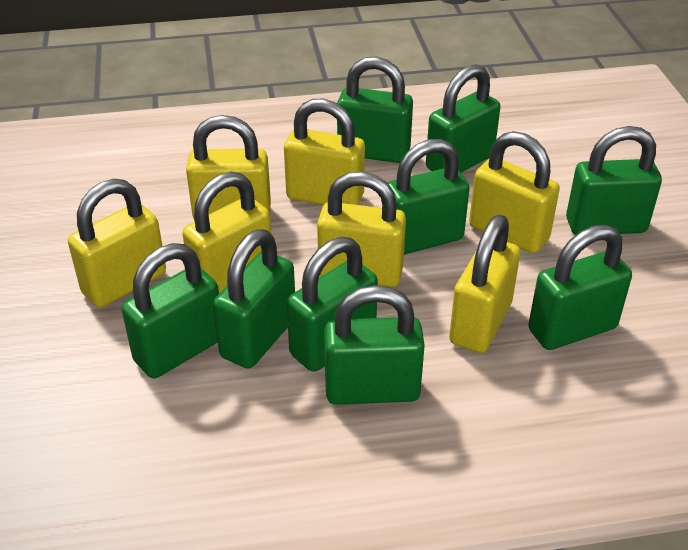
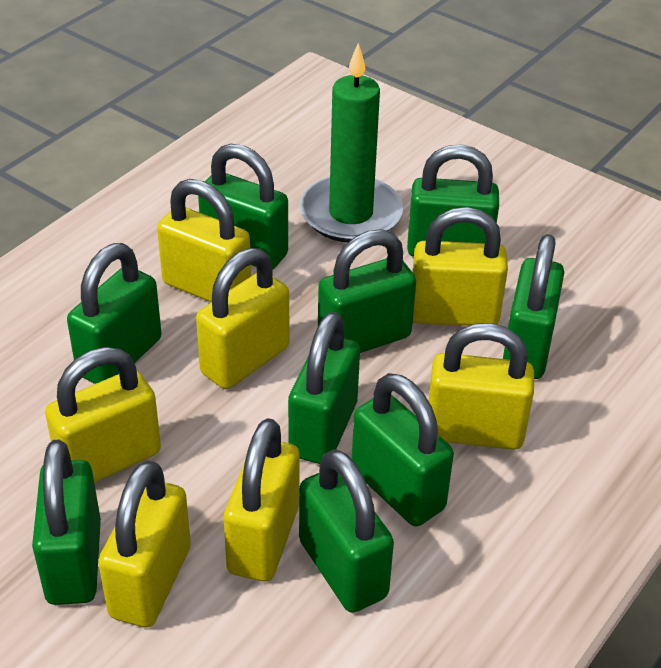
green candle: 0 -> 1

